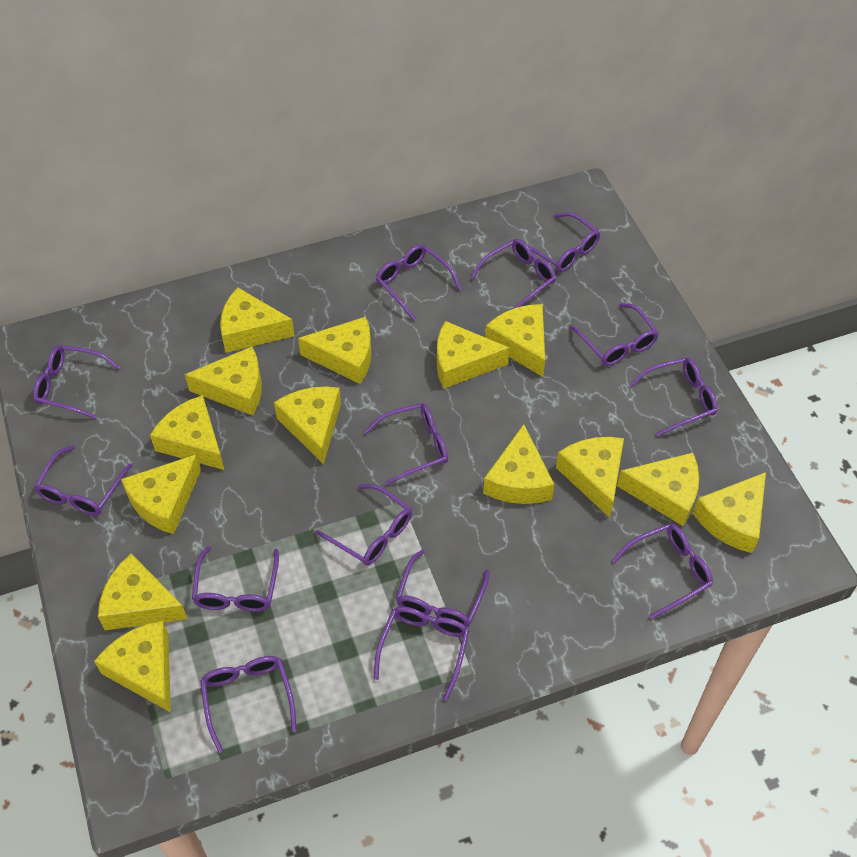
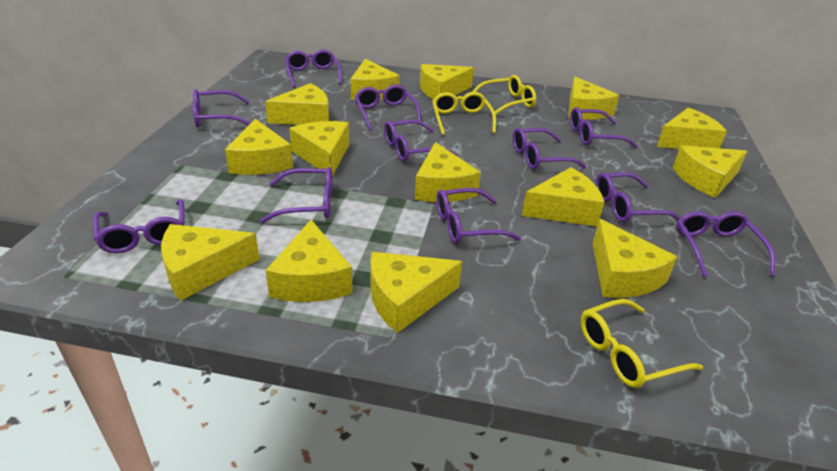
purple glasses: 14 -> 11
yellow glasses: 0 -> 3

